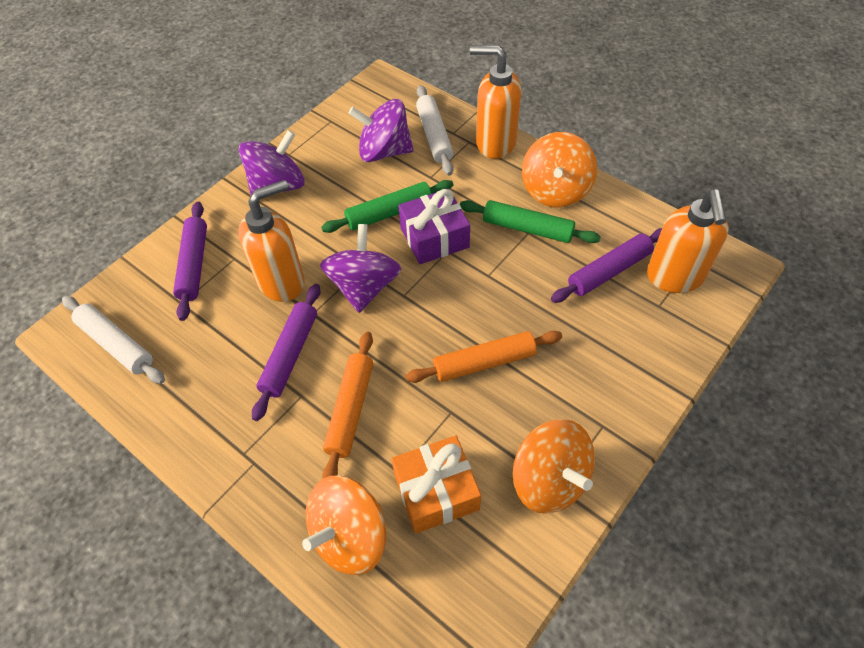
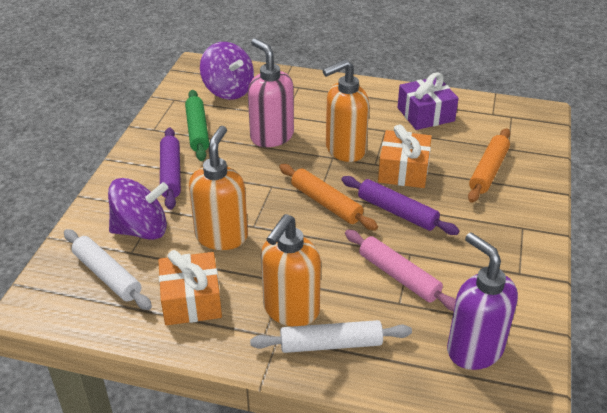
green rolling pin: 2 -> 1
orange gift: 1 -> 2
orange spinning top: 3 -> 0
pink rolling pin: 0 -> 1
pink soap dispenser: 0 -> 1
purple rolling pin: 3 -> 2
purple soap dispenser: 0 -> 1
purple spinning top: 3 -> 2

